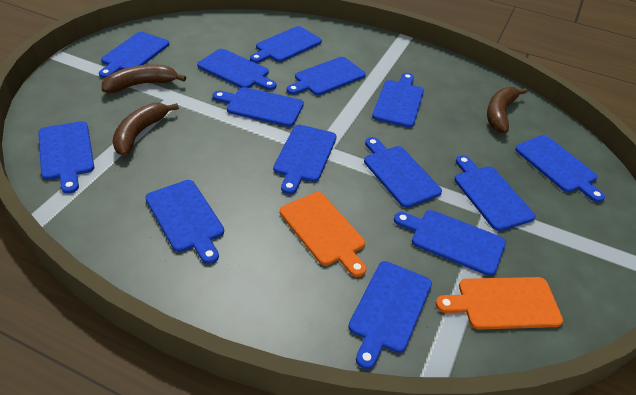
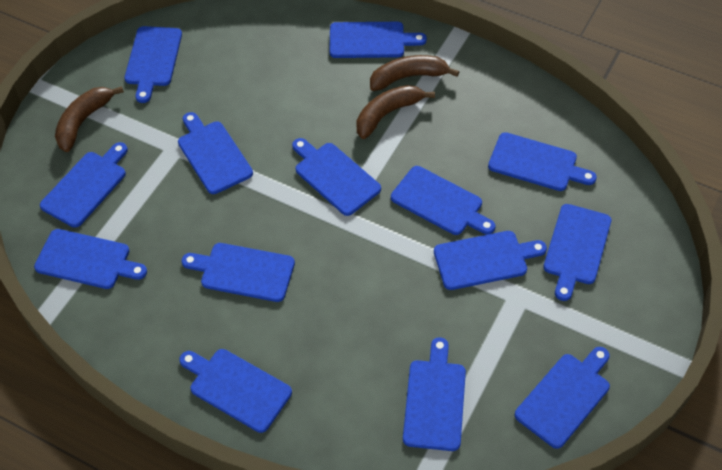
orange cutting board: 2 -> 0

